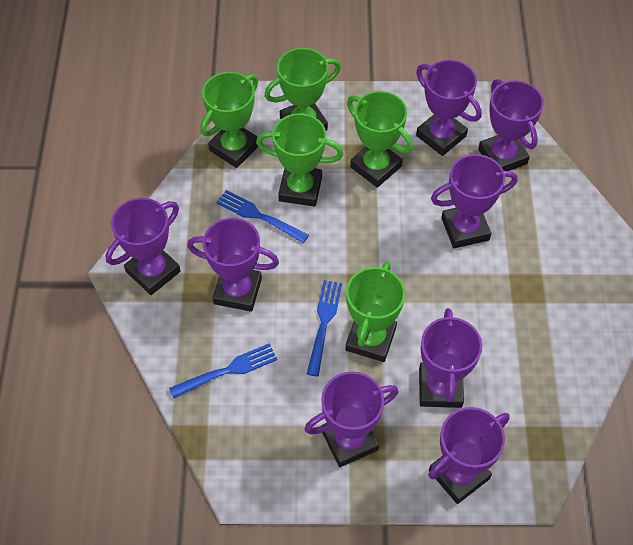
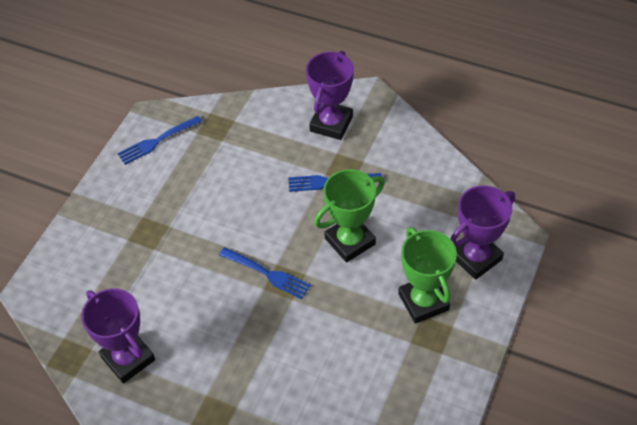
green trophy: 5 -> 2
purple trophy: 8 -> 3

